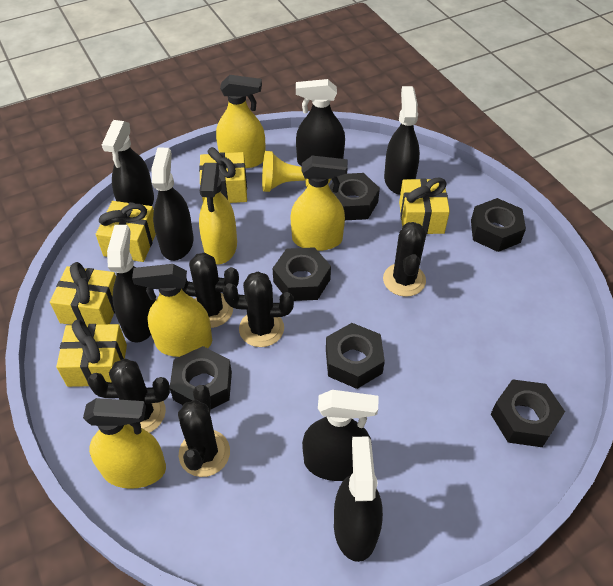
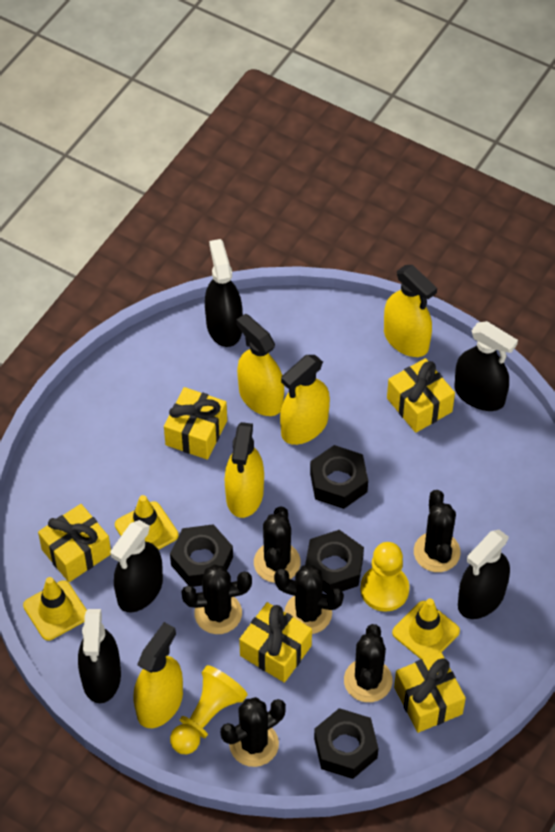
black cactus: 5 -> 6
black nut: 6 -> 4
black spray bottle: 7 -> 5
yellow pawn: 1 -> 2
yellow traffic cone: 0 -> 3

